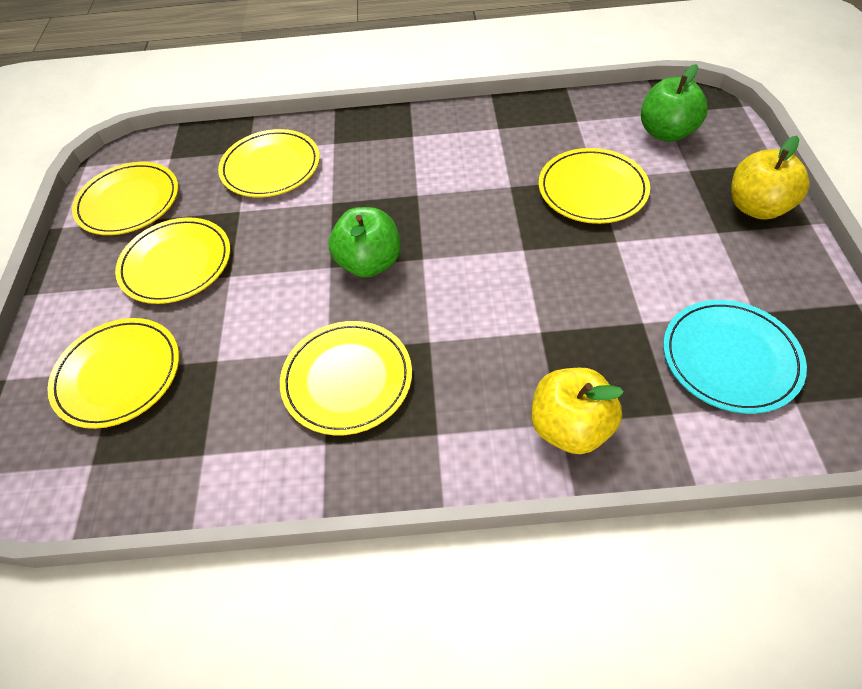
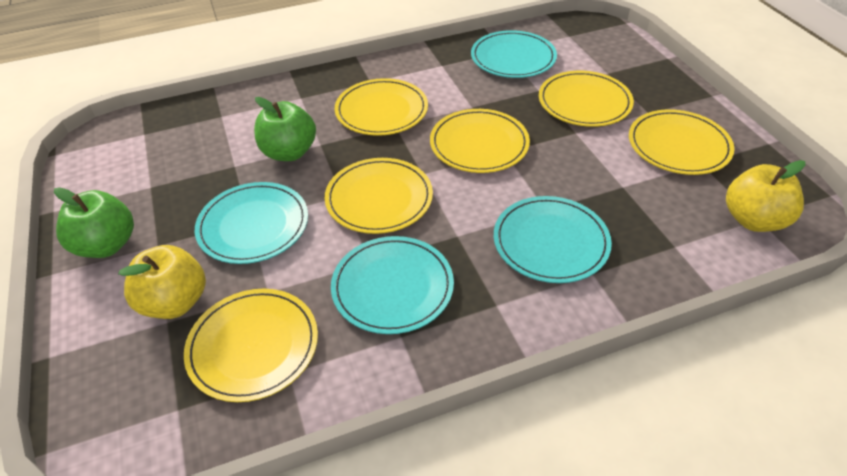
turquoise plate: 1 -> 4

